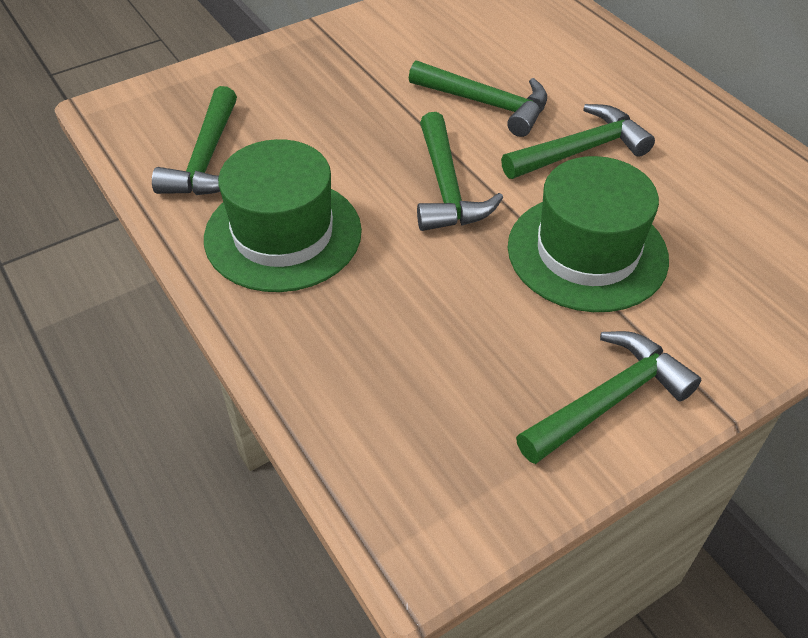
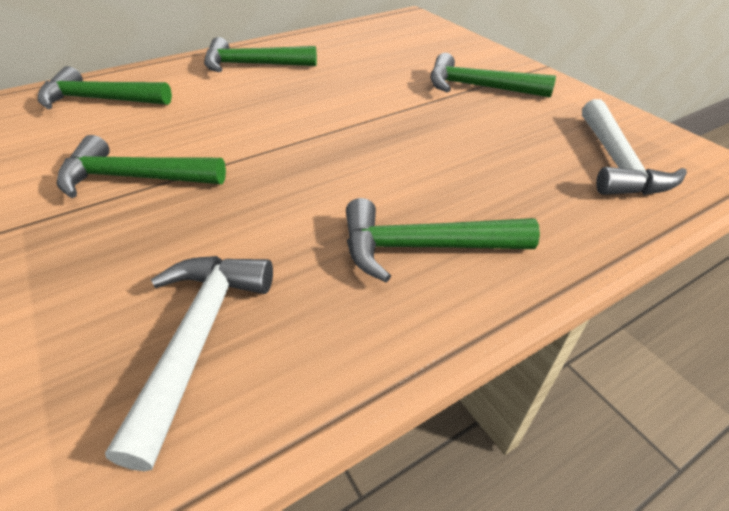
green hat: 2 -> 0
white hammer: 0 -> 2

